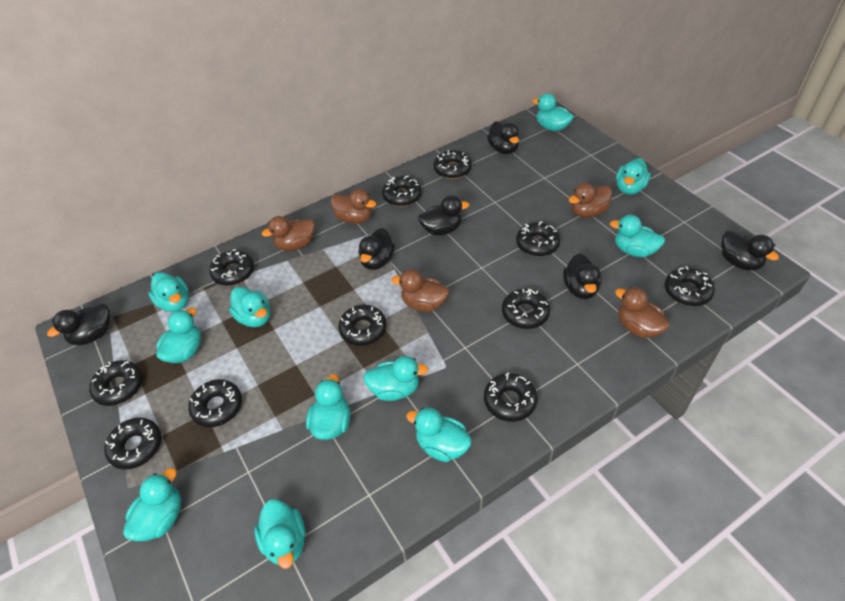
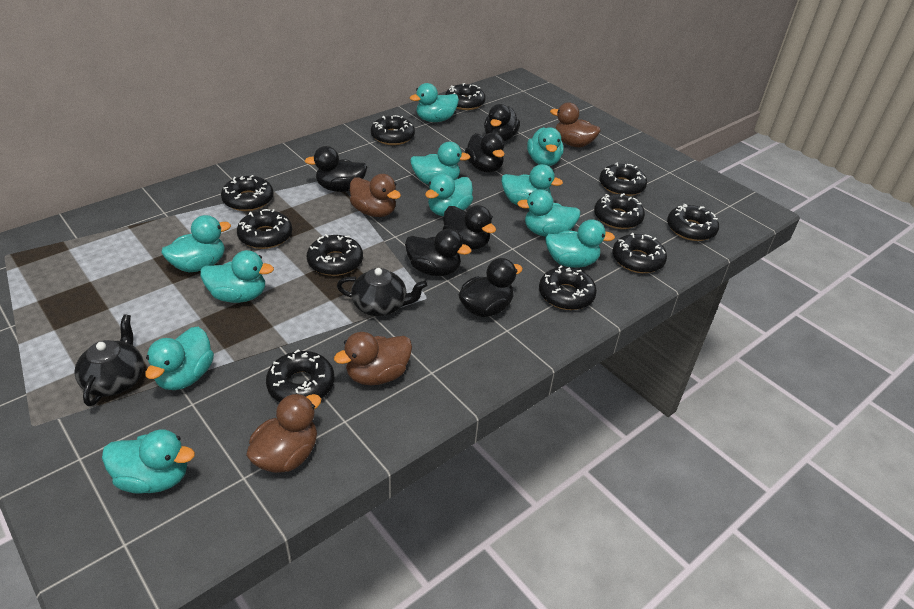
black teapot: 0 -> 2
brown duck: 5 -> 4

